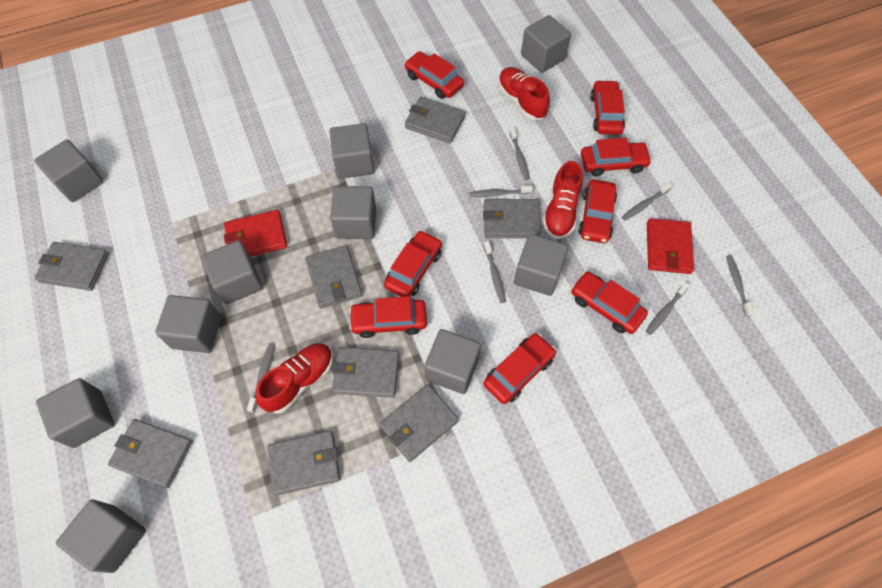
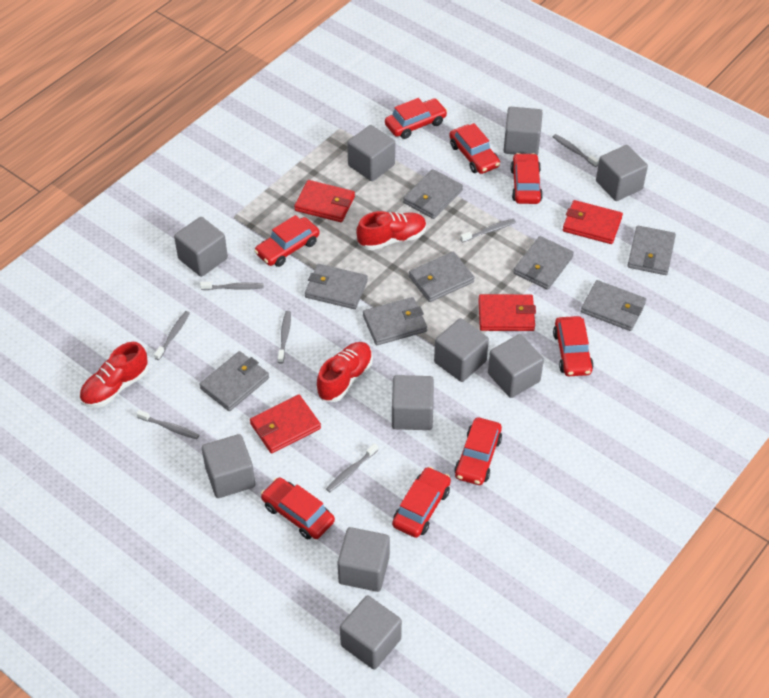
red wallet: 2 -> 4

